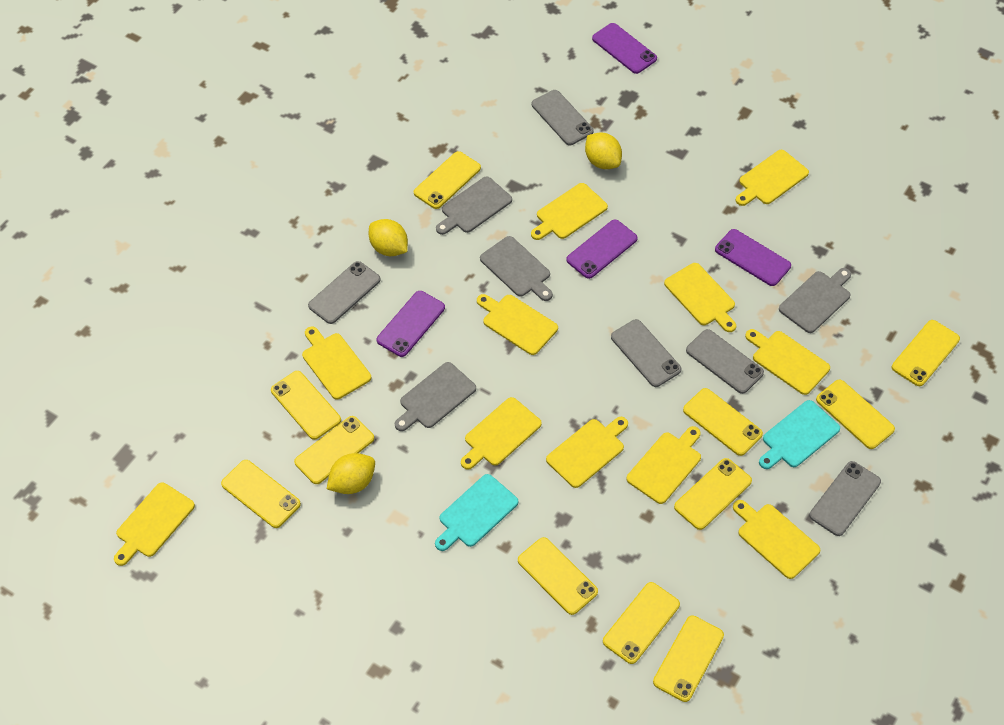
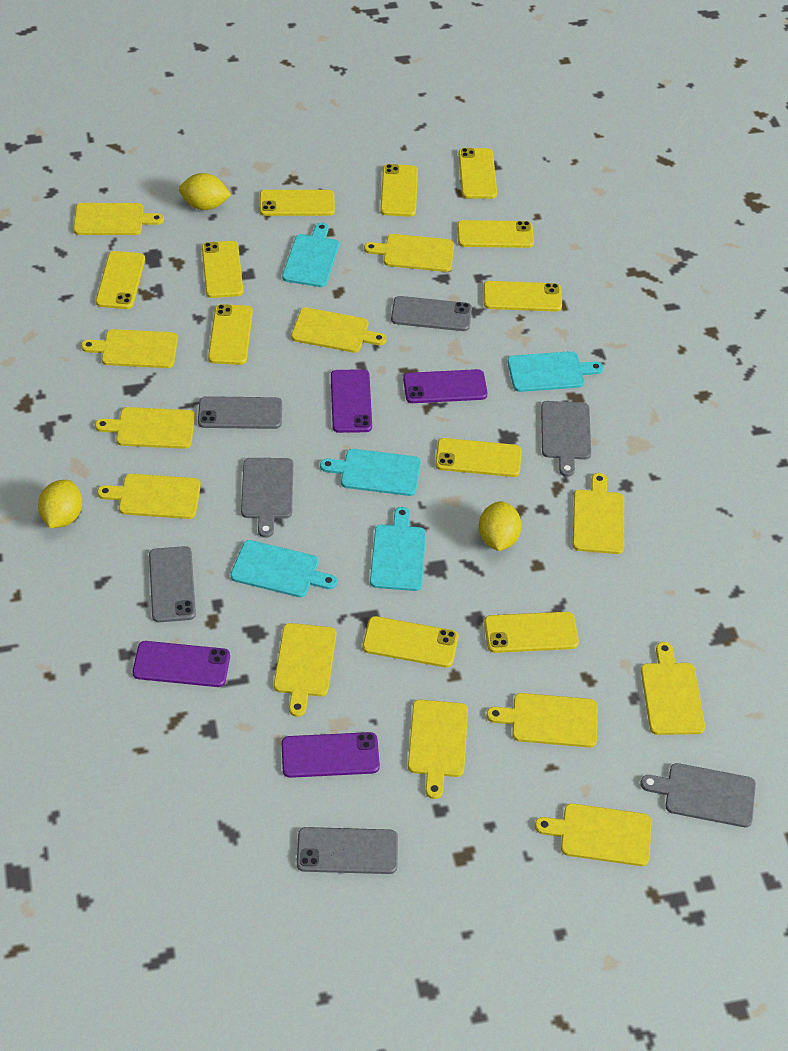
grey cutting board: 4 -> 3
grey phone: 5 -> 4
turquoise cutting board: 2 -> 5
yellow cutting board: 11 -> 12

